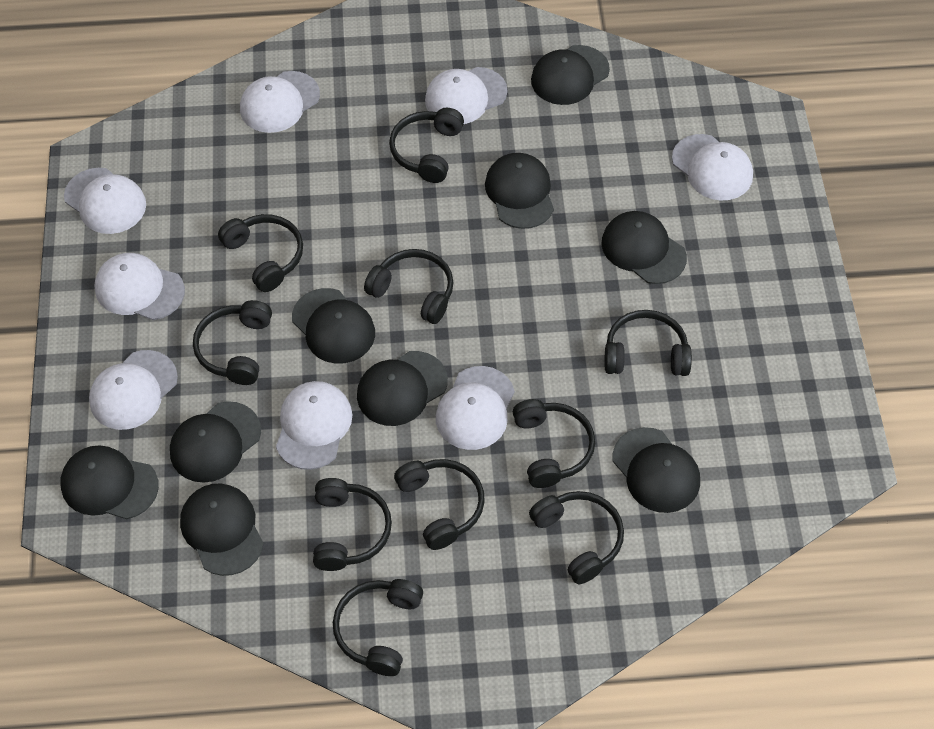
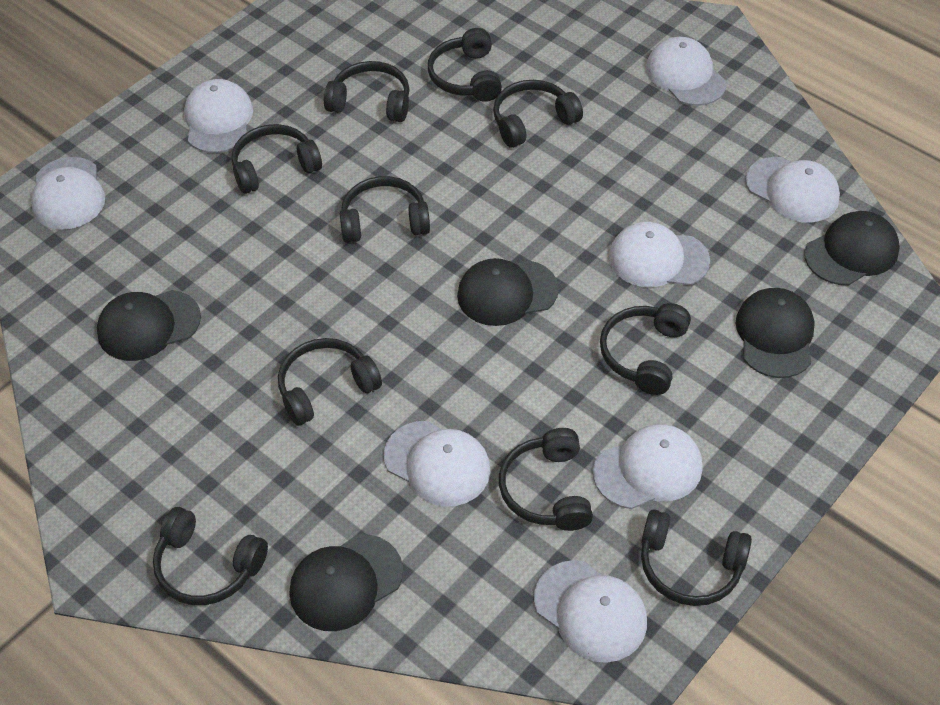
black cap: 9 -> 5

